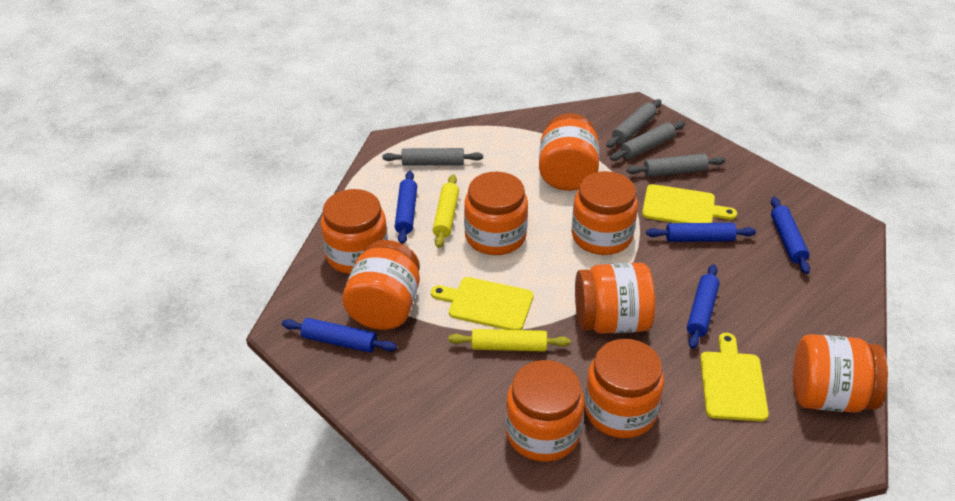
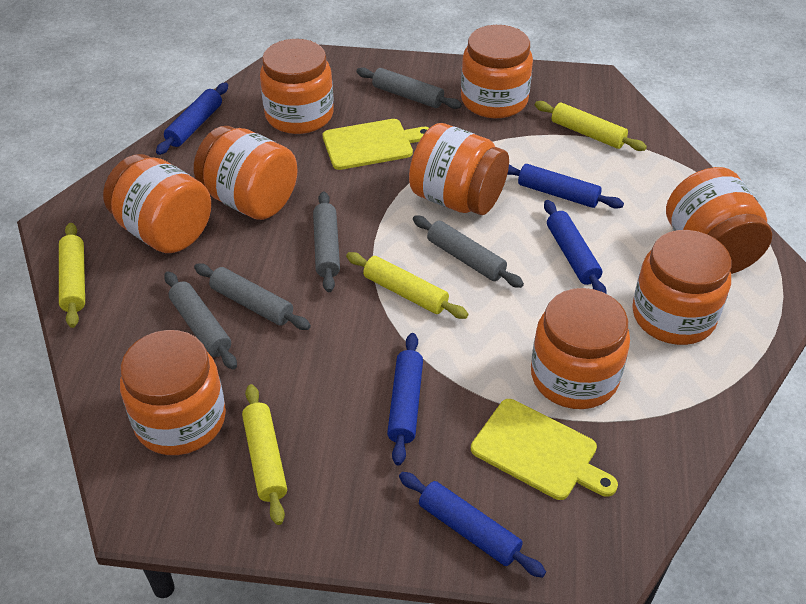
grey rolling pin: 4 -> 5
yellow cutting board: 3 -> 2
yellow rolling pin: 2 -> 4

